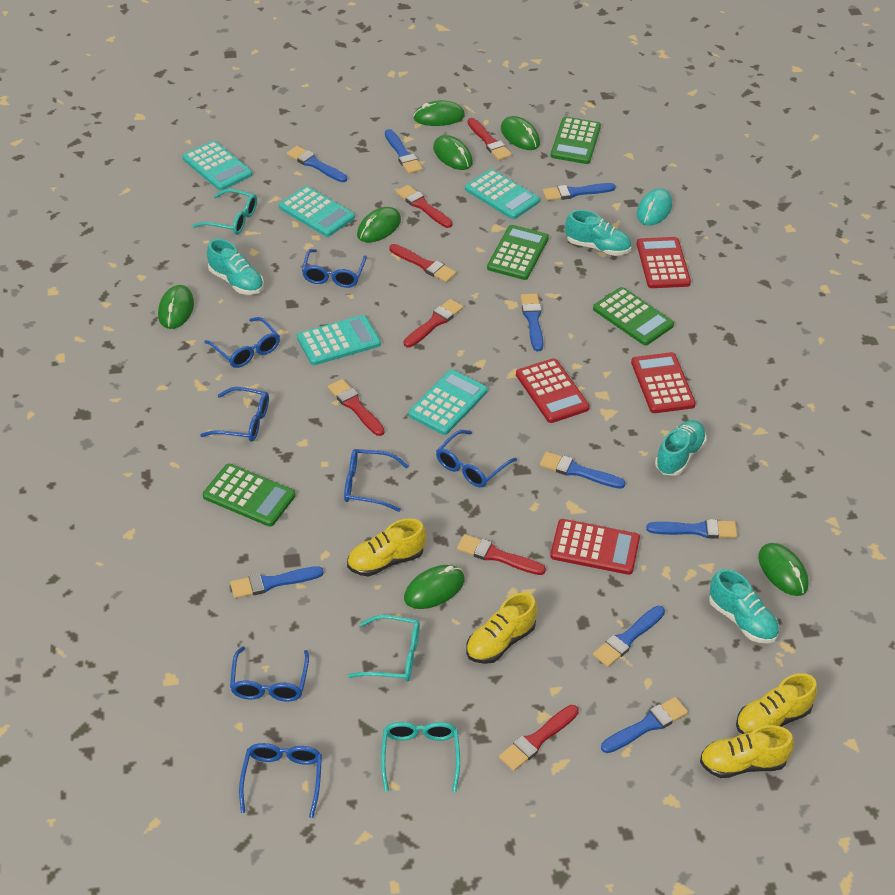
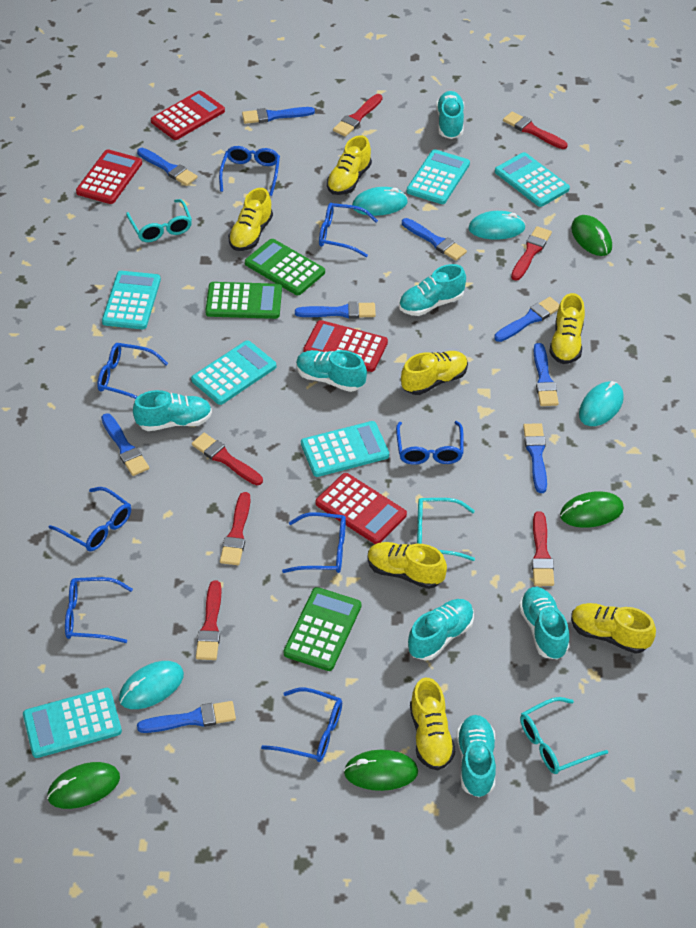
blue glasses: 7 -> 8
green calculator: 4 -> 3
green mouse: 7 -> 4
turquoise calculator: 5 -> 6
turquoise mouse: 1 -> 4
turquoise shoe: 4 -> 7
yellow shoe: 4 -> 7

